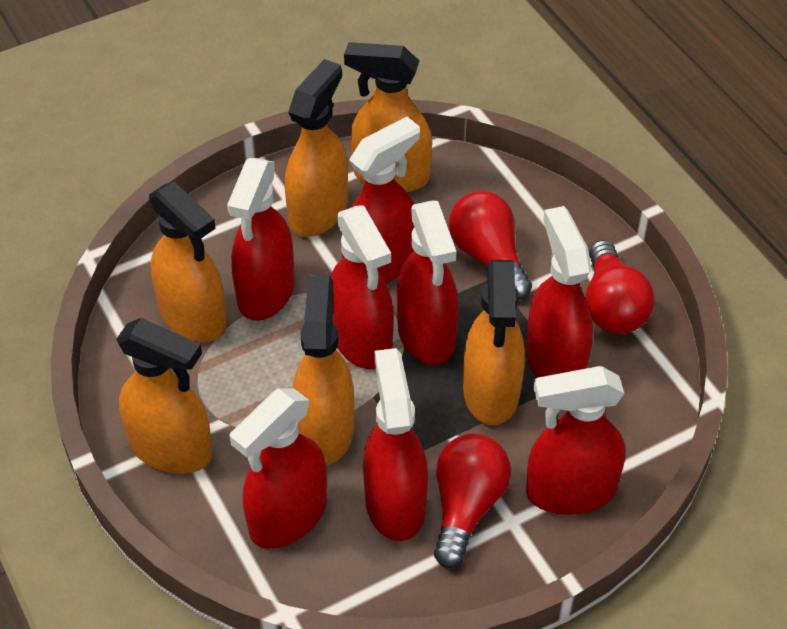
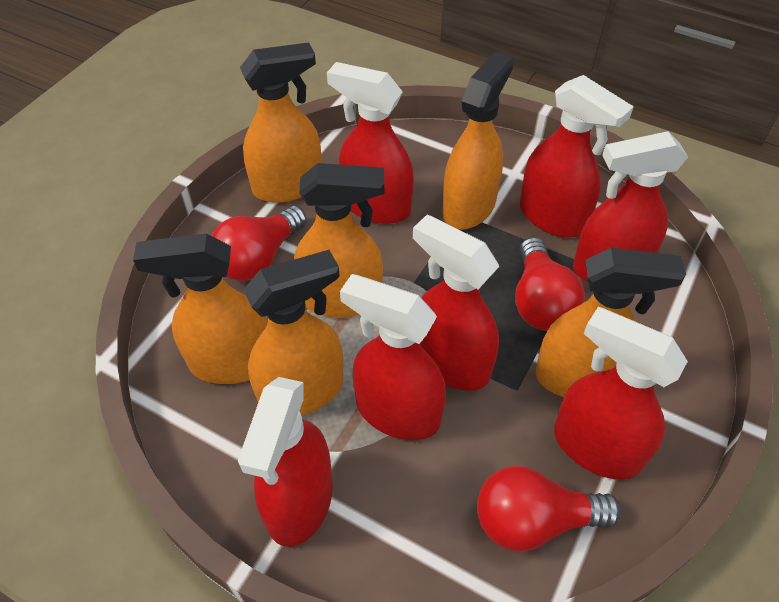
red spray bottle: 8 -> 7

